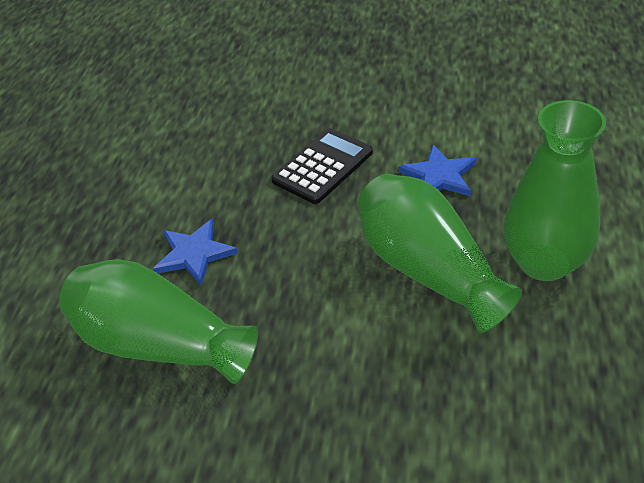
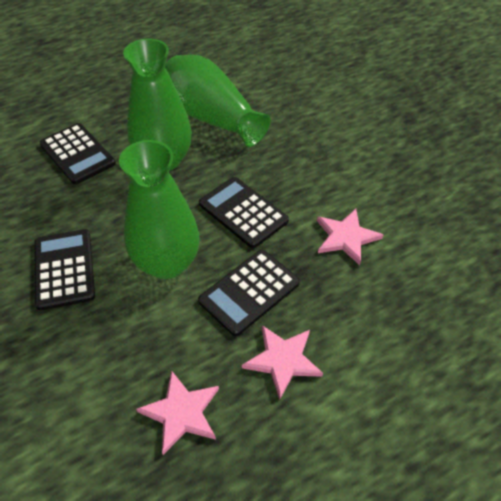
black calculator: 1 -> 4
blue star: 2 -> 0
pink star: 0 -> 3

